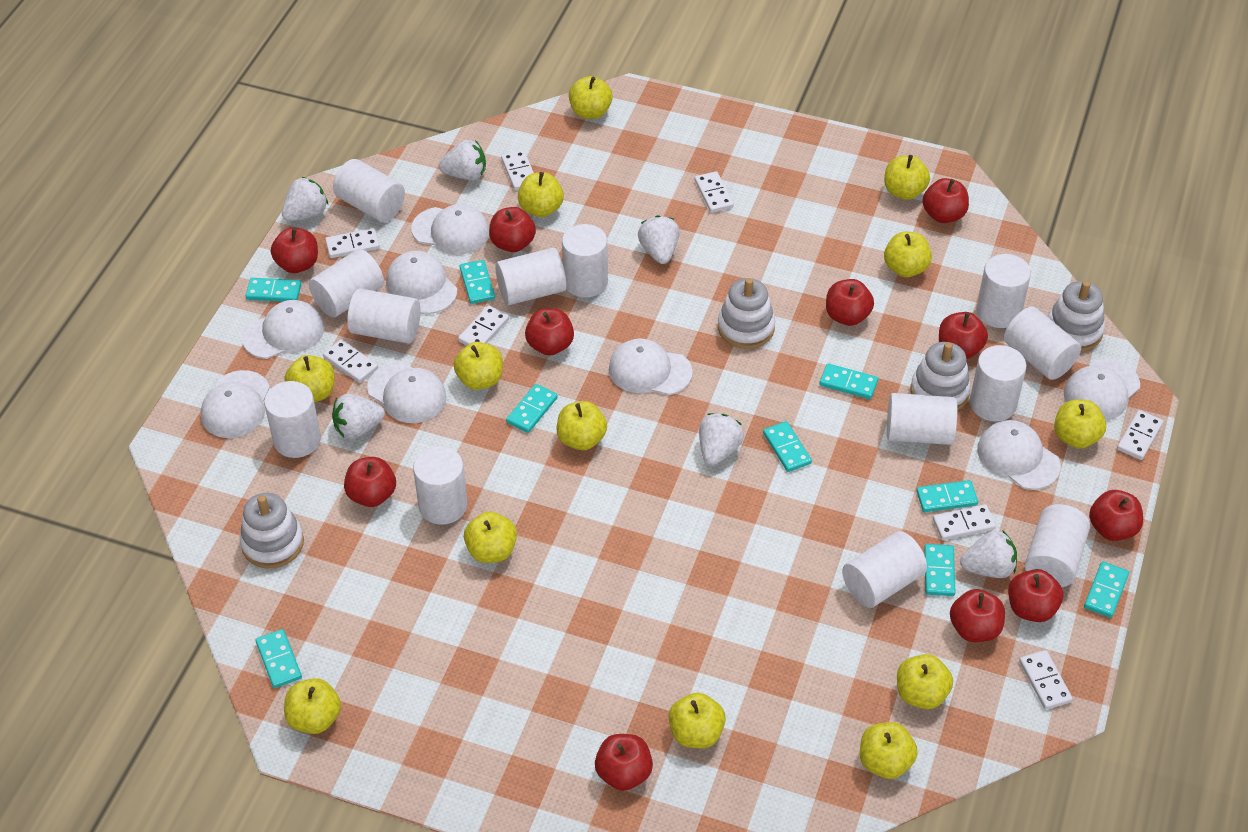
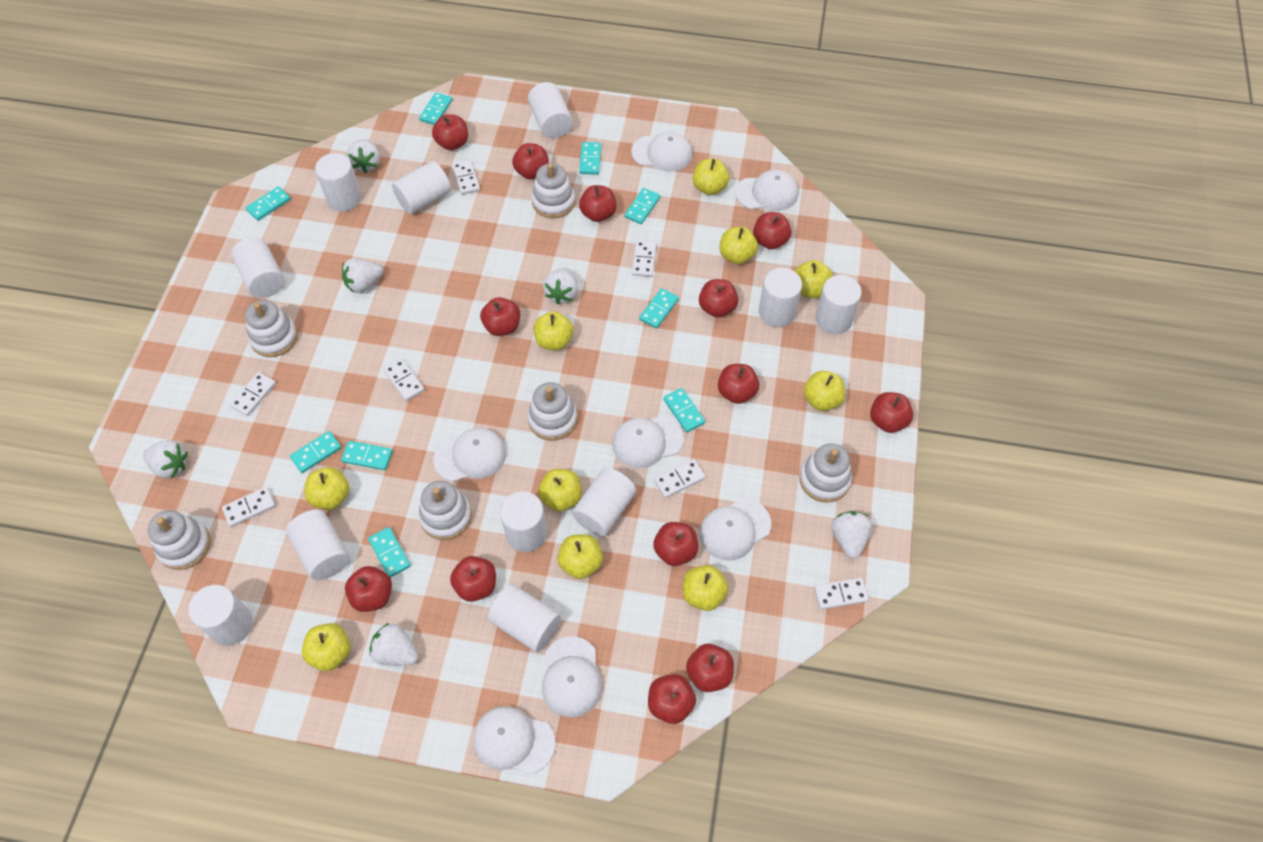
red apple: 11 -> 13
white cap: 8 -> 7
white cylinder: 13 -> 11
white domino: 8 -> 7
white stacking toy: 4 -> 6
yellow apple: 13 -> 10

